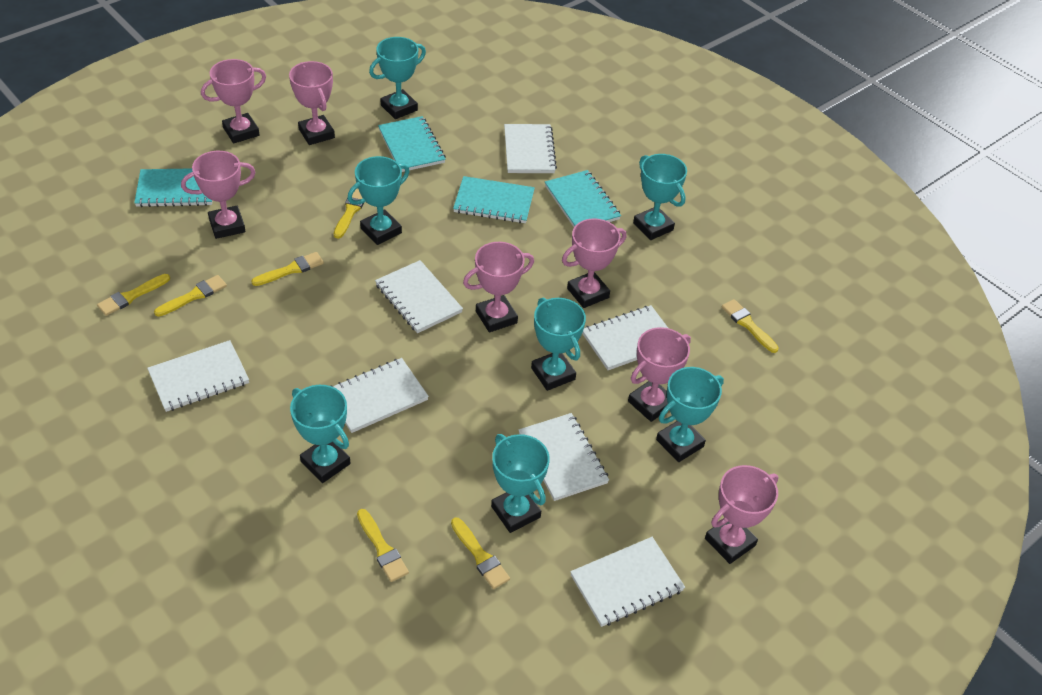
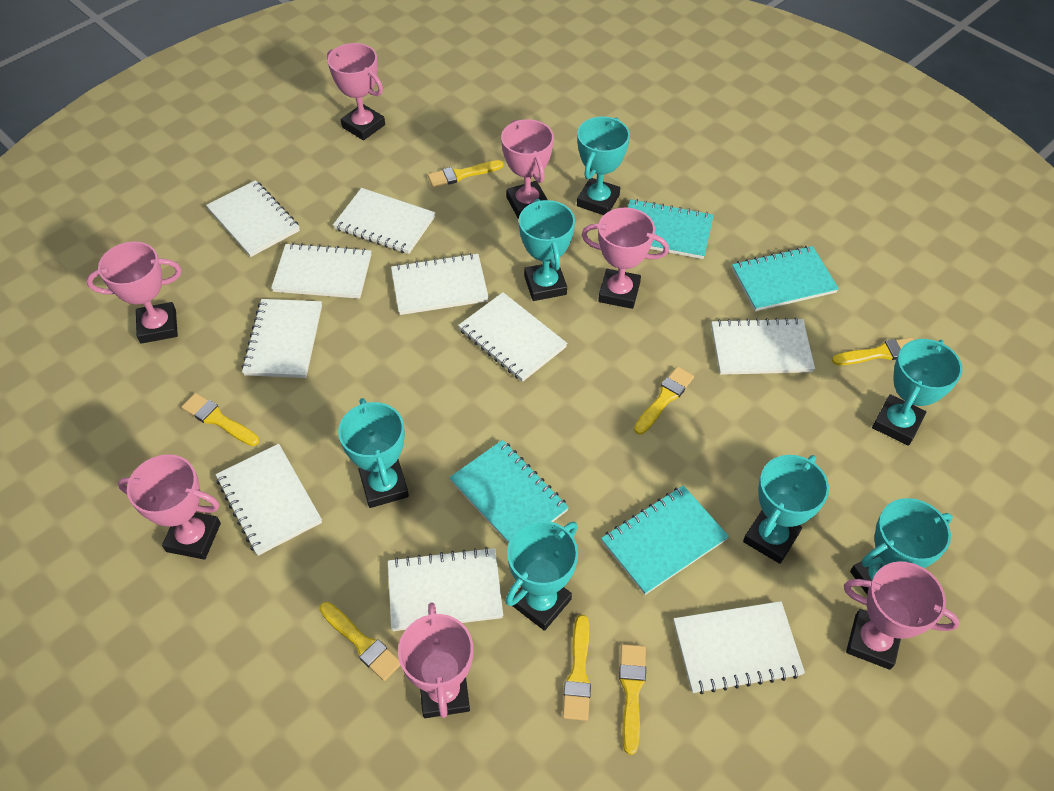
white notebook: 7 -> 10

